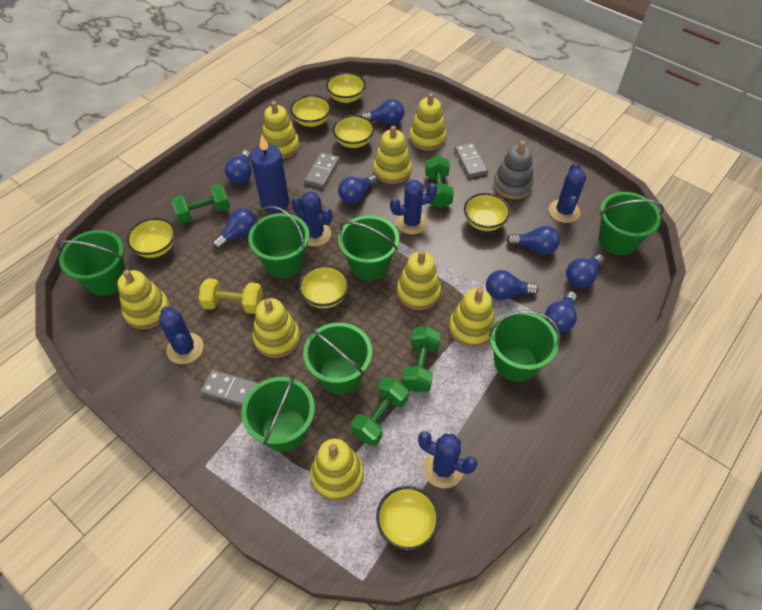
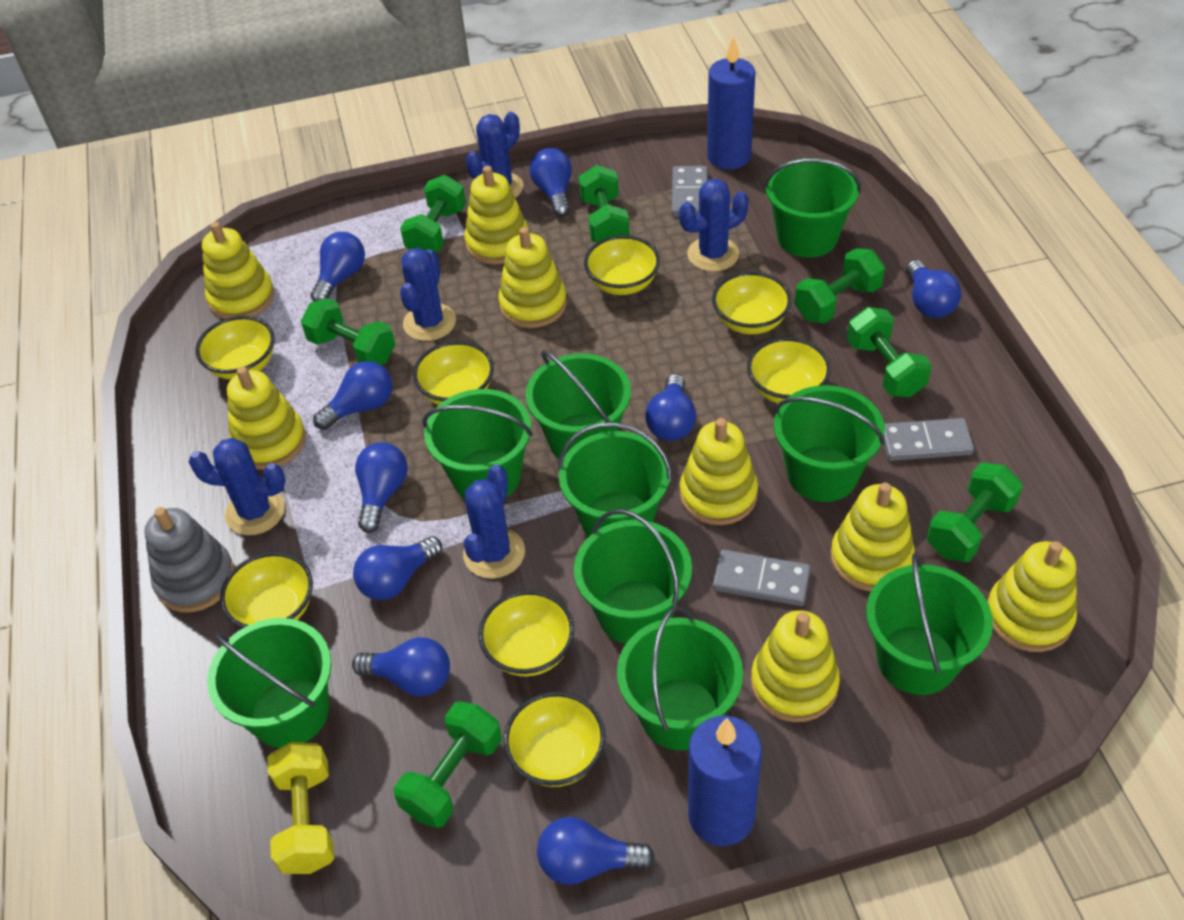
blue candle: 1 -> 2
blue light bulb: 8 -> 9
green bucket: 7 -> 9
green dumbbell: 4 -> 7
yellow bowl: 7 -> 8

